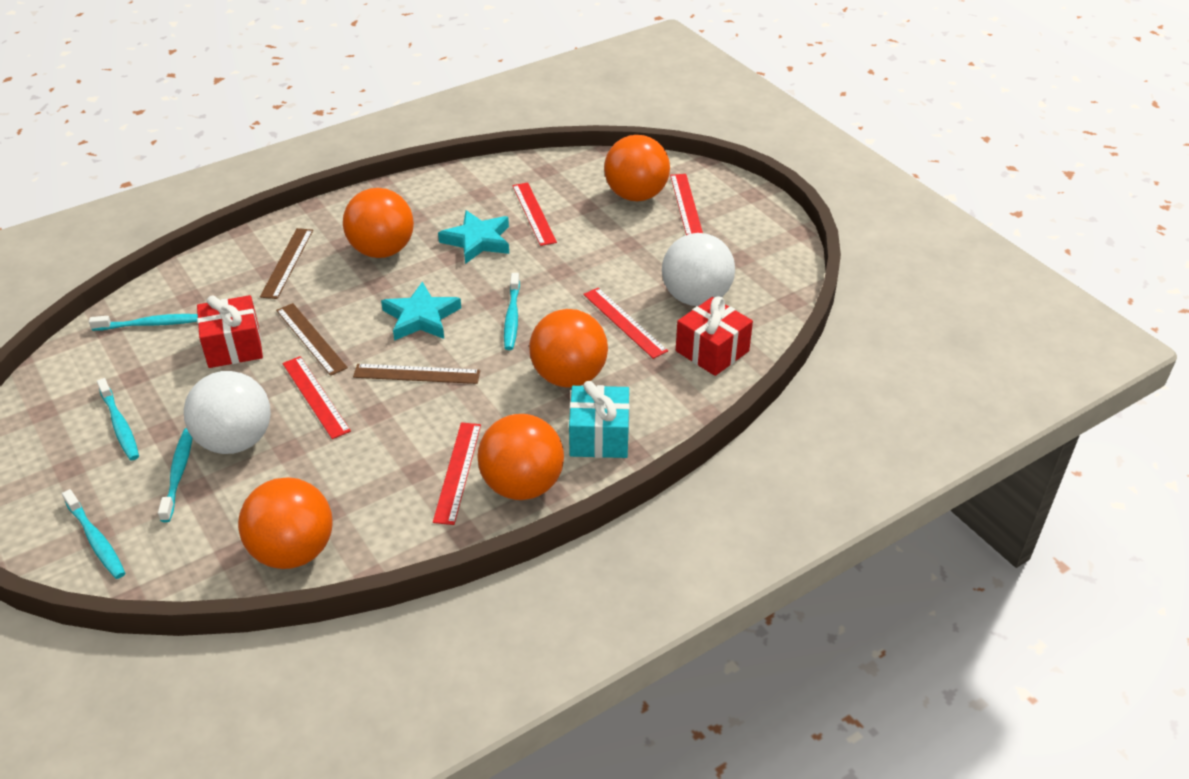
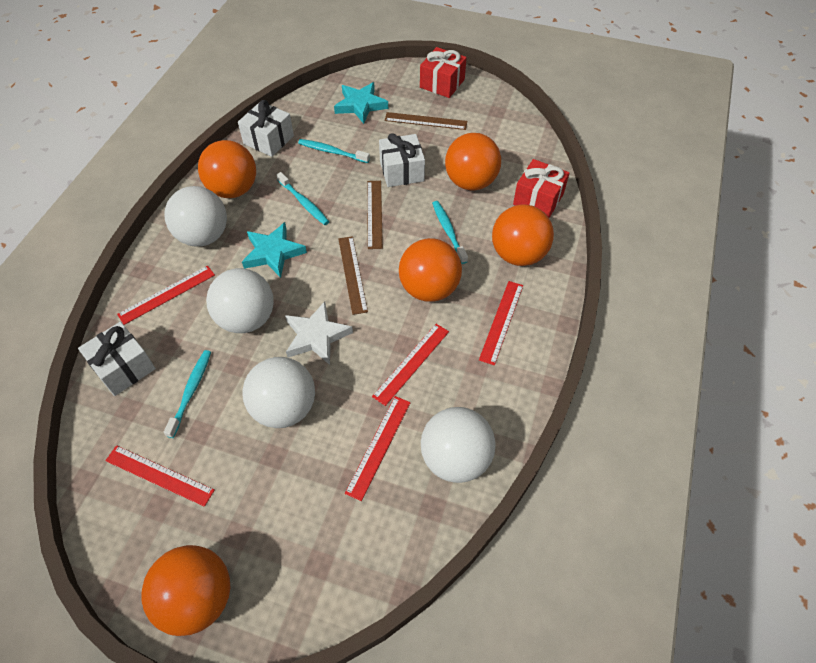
turquoise gift: 1 -> 0
turquoise toothbrush: 5 -> 4
white ball: 2 -> 4
white gift: 0 -> 3
white star: 0 -> 1

